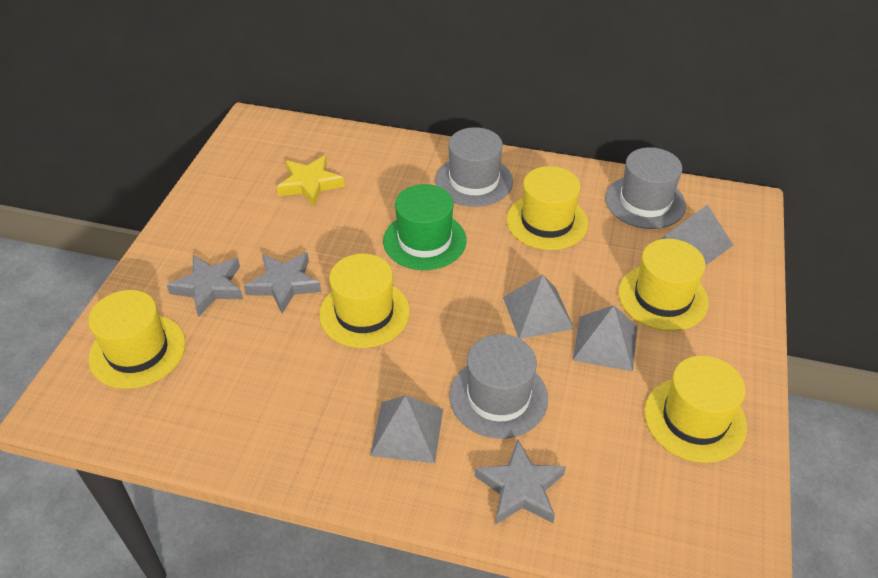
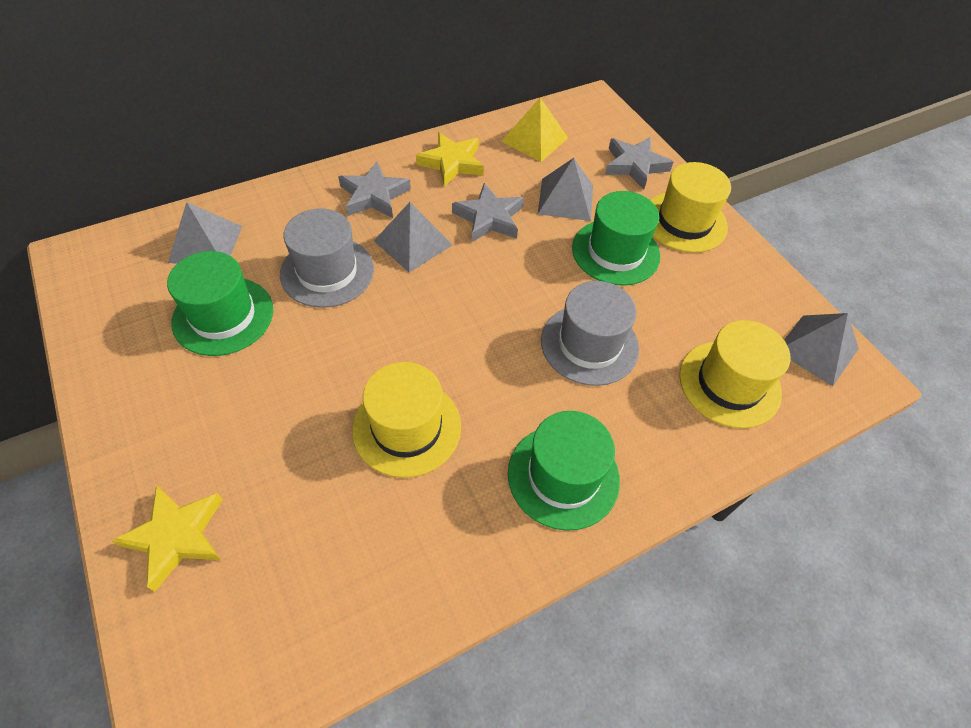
green hat: 1 -> 3
grey hat: 3 -> 2
yellow hat: 5 -> 3
yellow pyramid: 0 -> 1
yellow star: 1 -> 2

